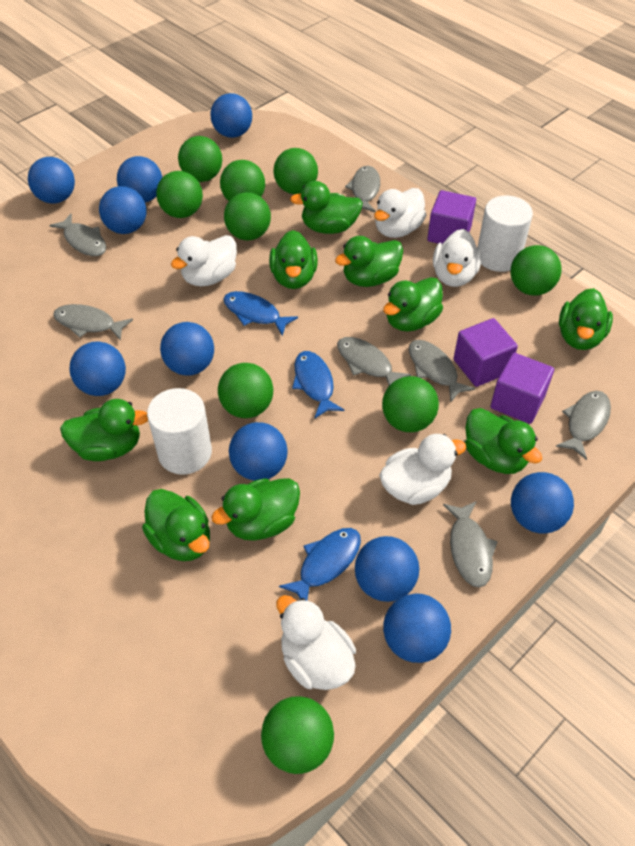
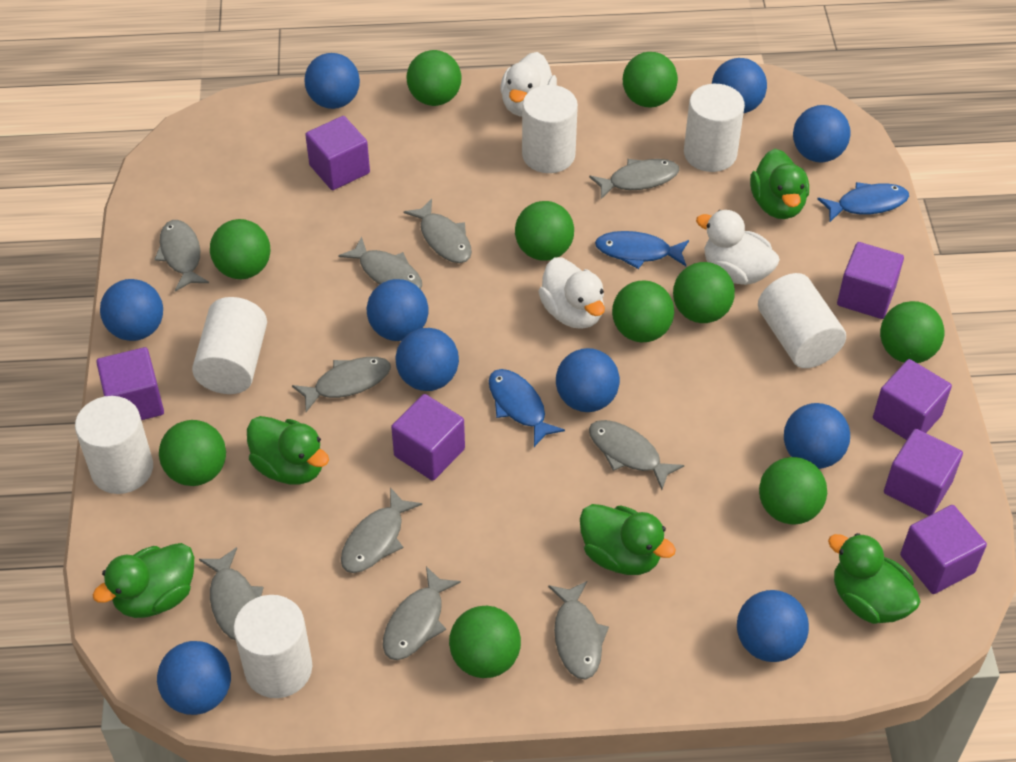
green ball: 9 -> 10
green duck: 9 -> 5
grey fish: 7 -> 10
purple cube: 3 -> 7
white cylinder: 2 -> 6
white duck: 5 -> 3

